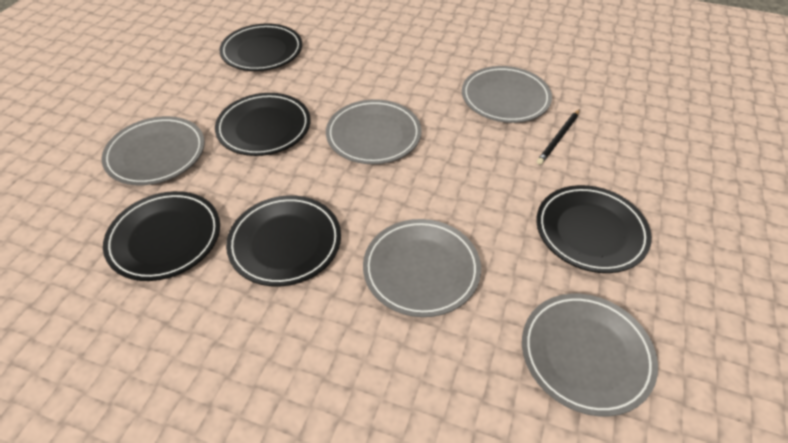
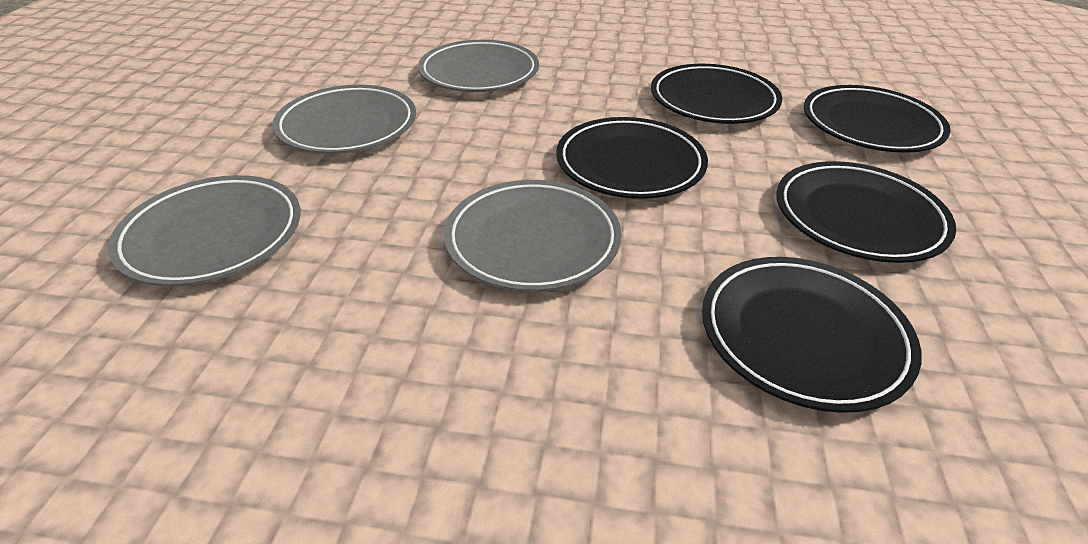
black pencil: 1 -> 0
grey plate: 5 -> 4

